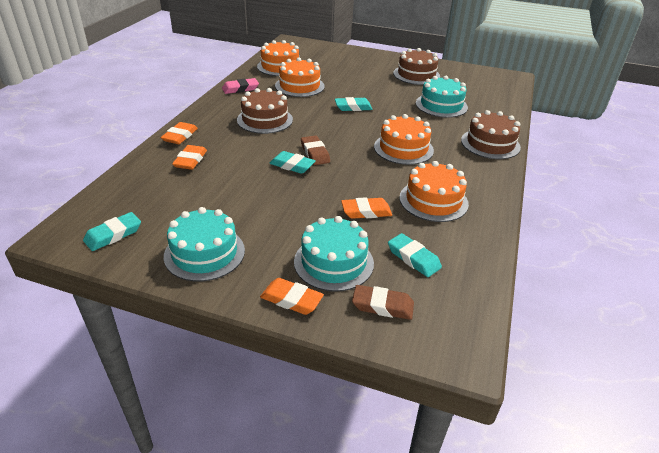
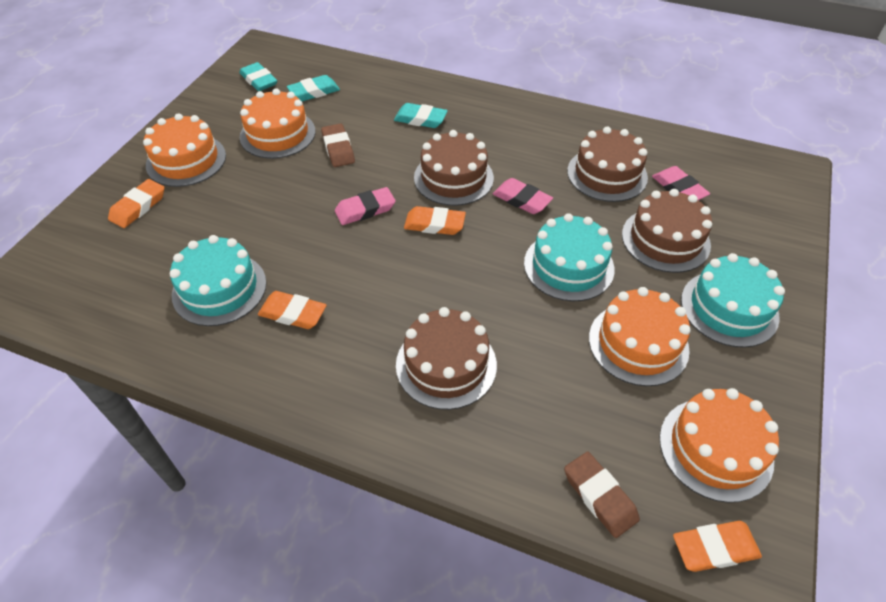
brown cake: 3 -> 4
pink eraser: 1 -> 3
turquoise eraser: 4 -> 3

